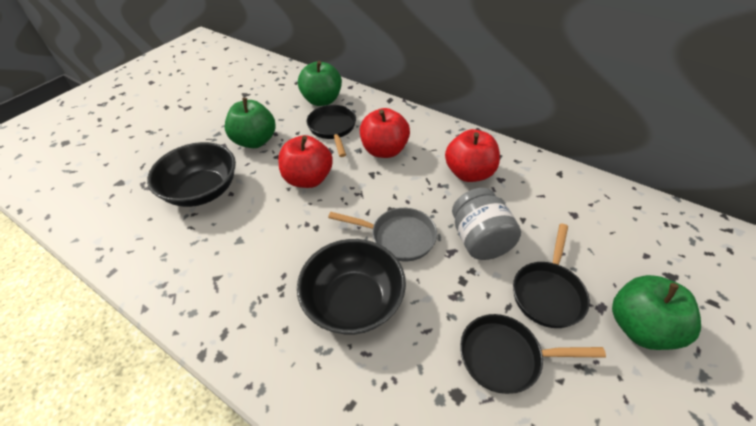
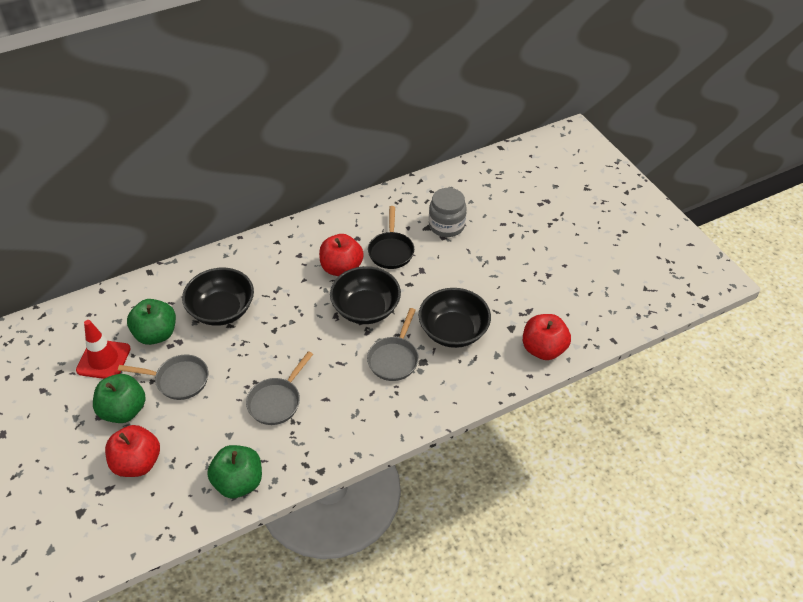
black bowl: 2 -> 3
black pan: 3 -> 1
grey pan: 1 -> 3
red traffic cone: 0 -> 1

